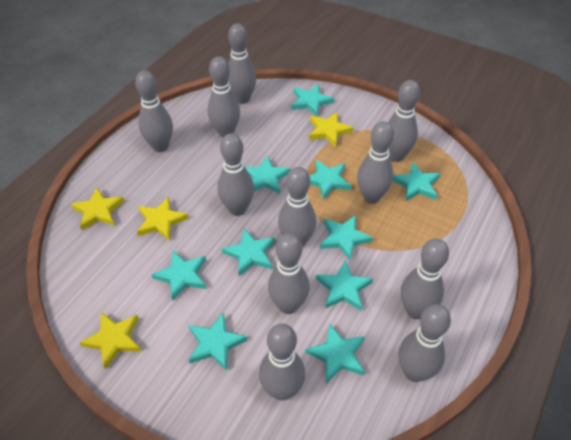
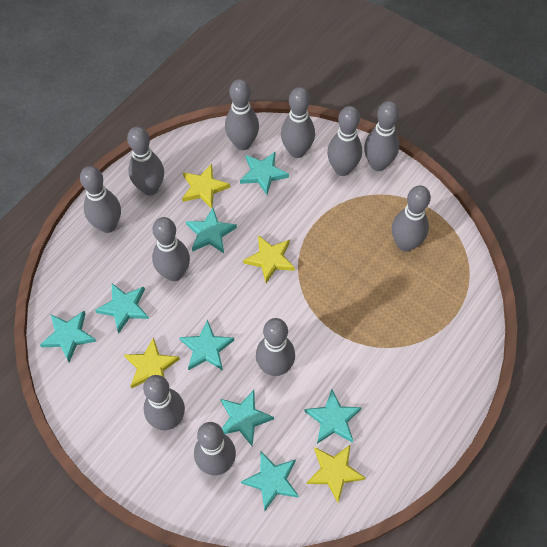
turquoise star: 10 -> 8

